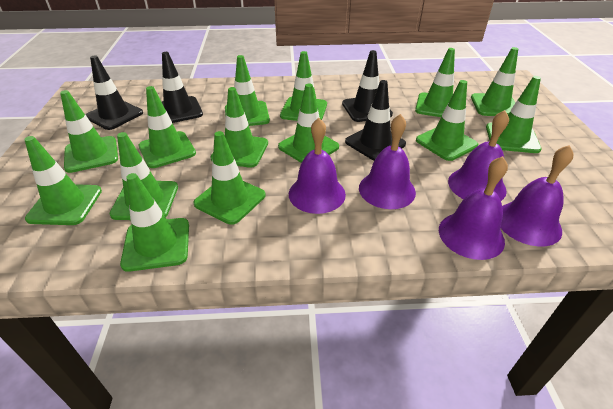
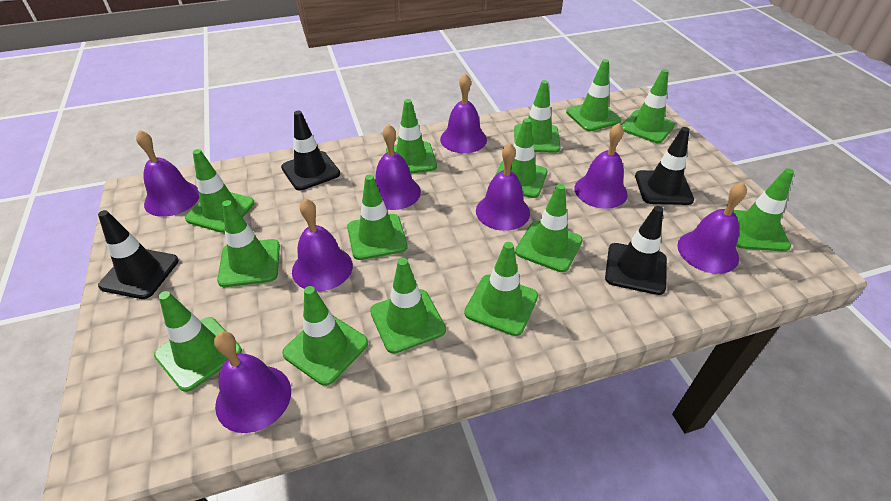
purple bell: 5 -> 8

